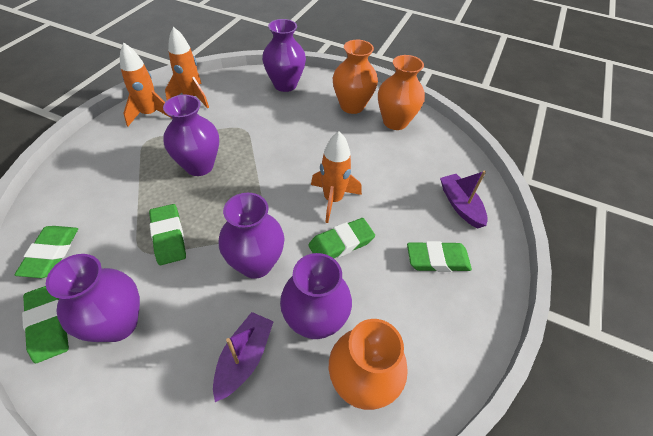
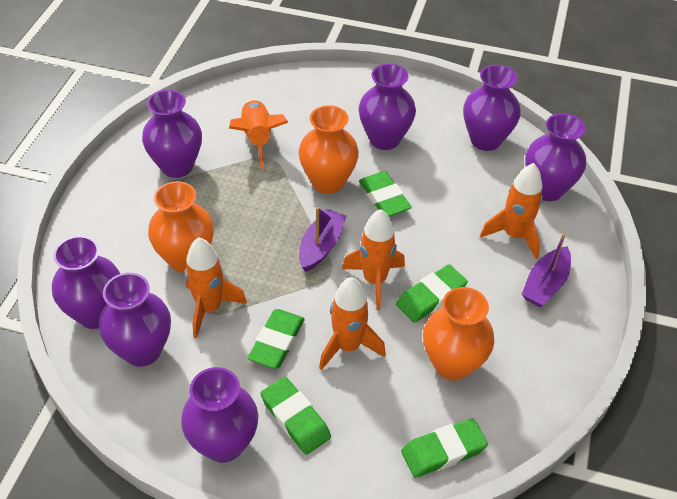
orange rocket: 3 -> 5
purple vase: 5 -> 7

